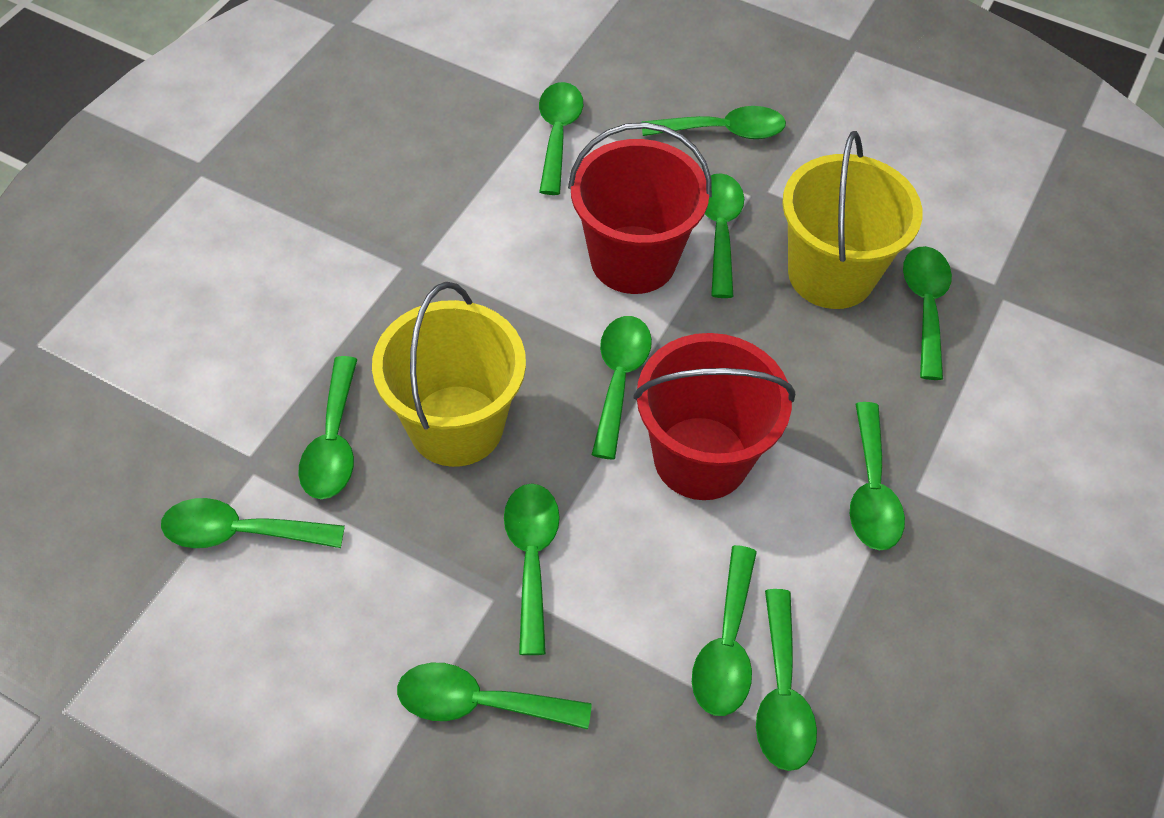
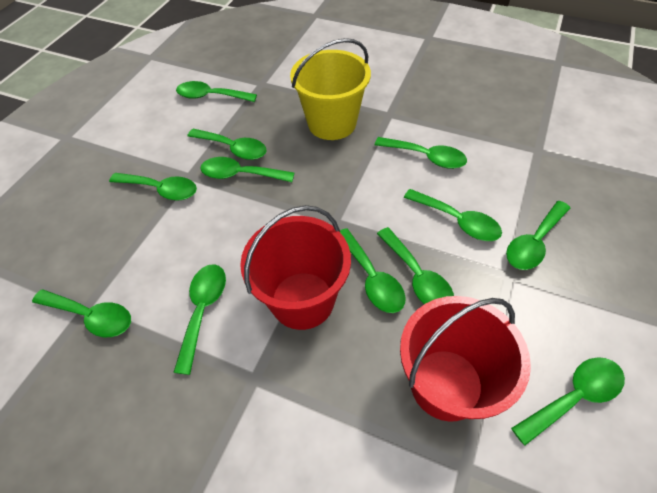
yellow bucket: 2 -> 1

